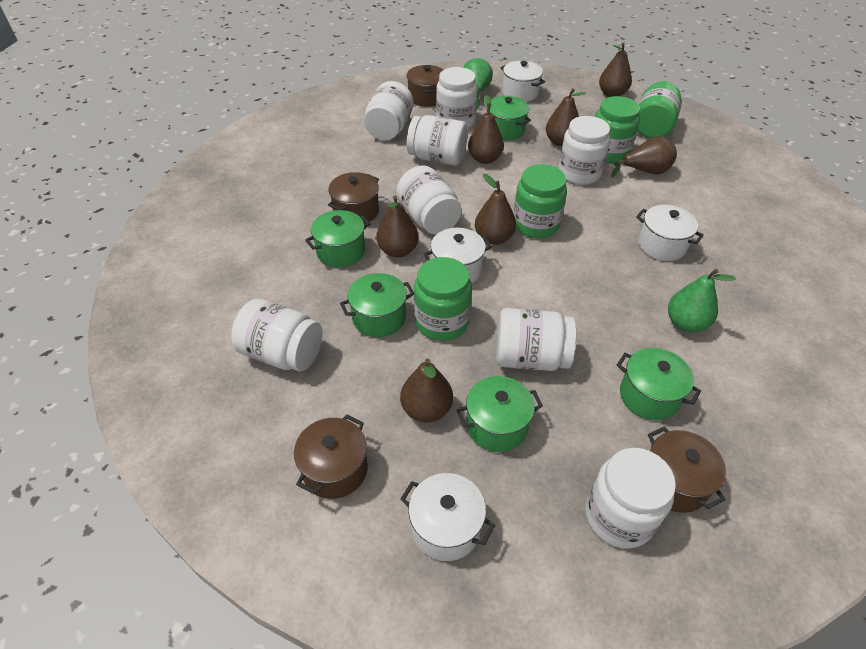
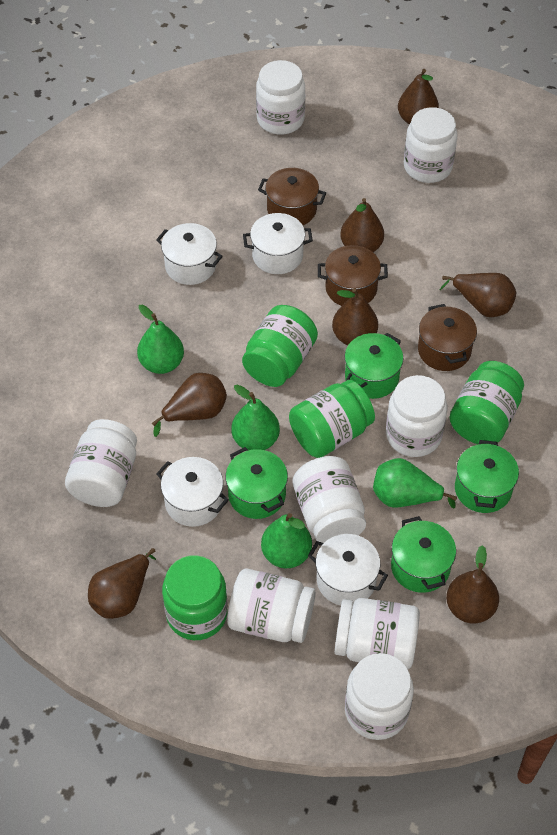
brown pot: 4 -> 3
green pear: 2 -> 4
green pot: 5 -> 4

